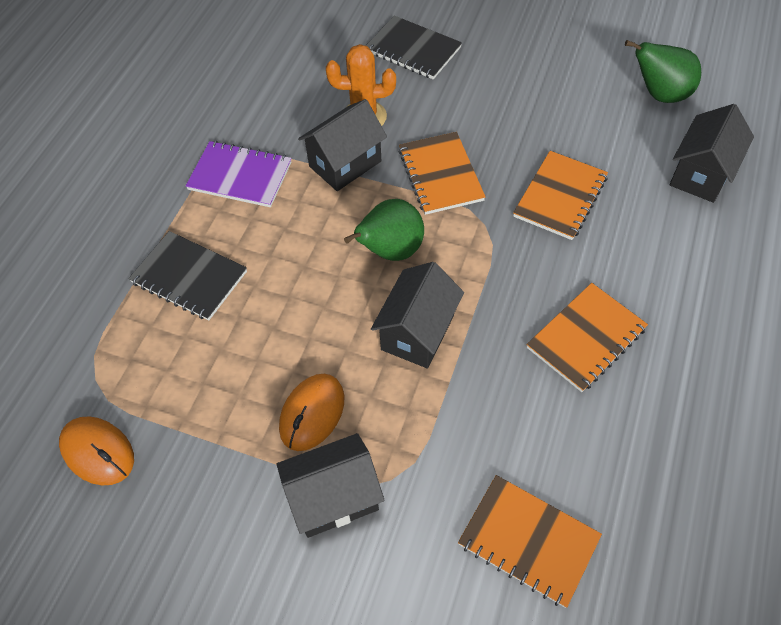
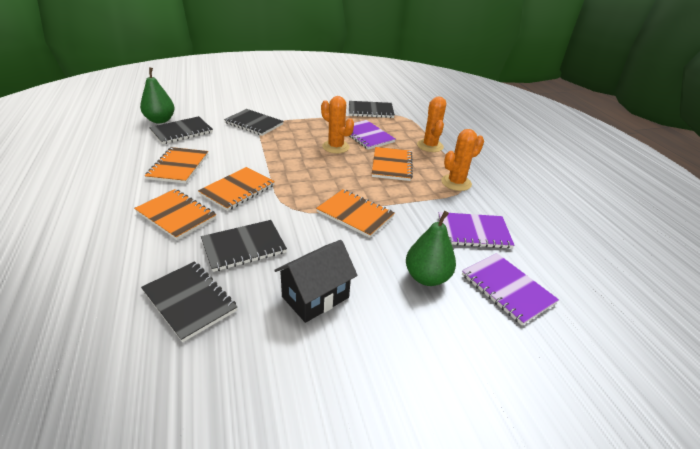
black house: 4 -> 1
black notebook: 2 -> 5
orange cactus: 1 -> 3
orange mouse: 2 -> 0
orange notebook: 4 -> 5
purple notebook: 1 -> 3

